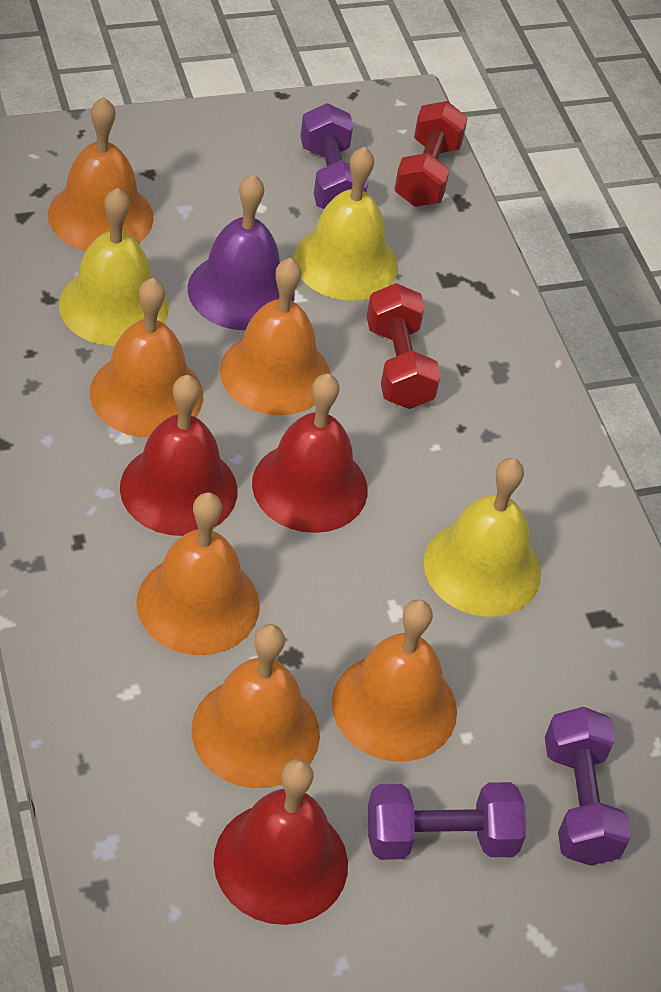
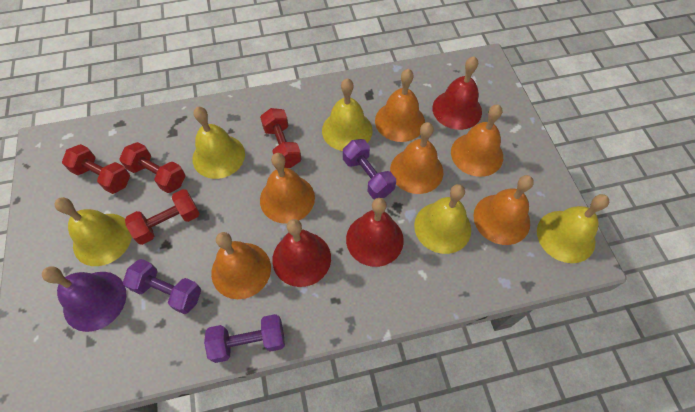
red dumbbell: 2 -> 4
yellow bell: 3 -> 5

